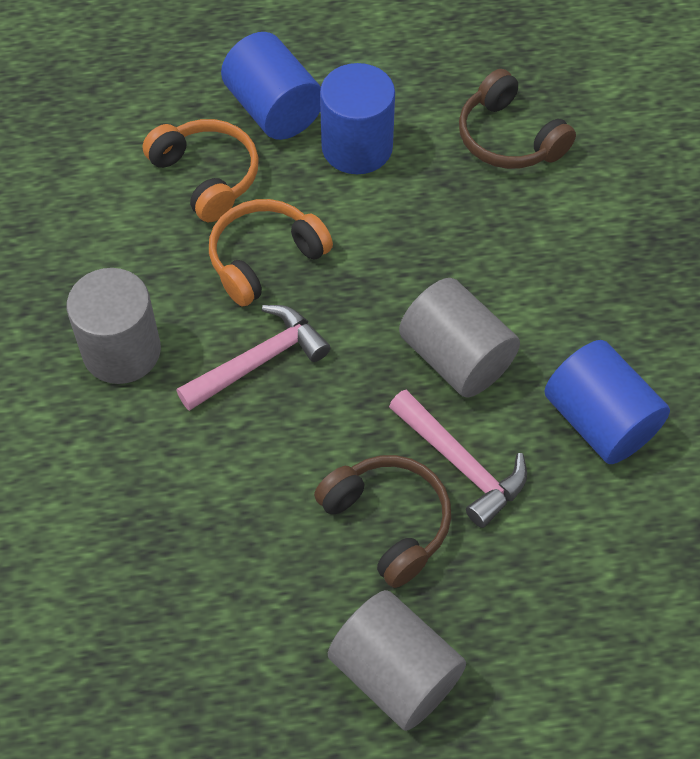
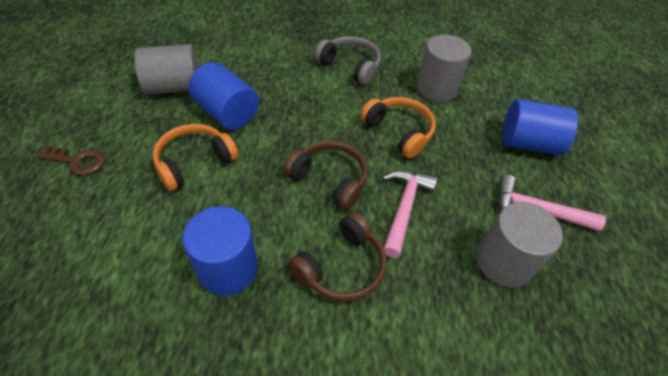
brown key: 0 -> 1
grey headphones: 0 -> 1

